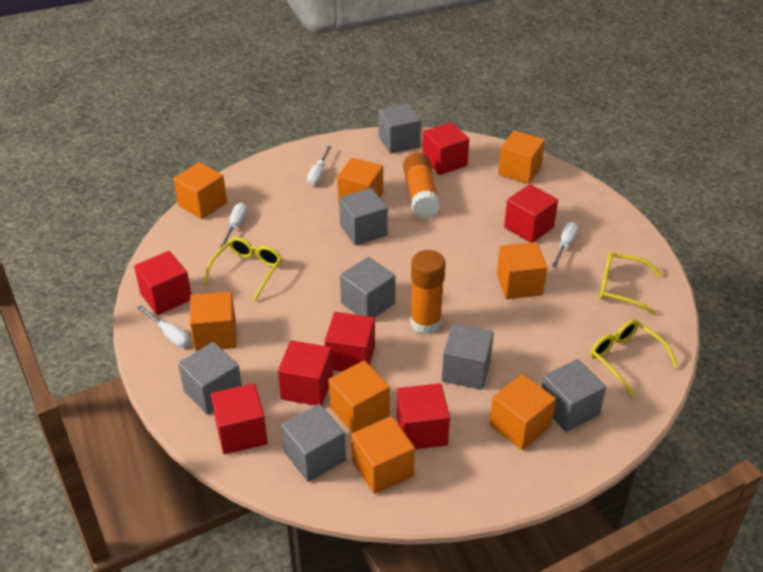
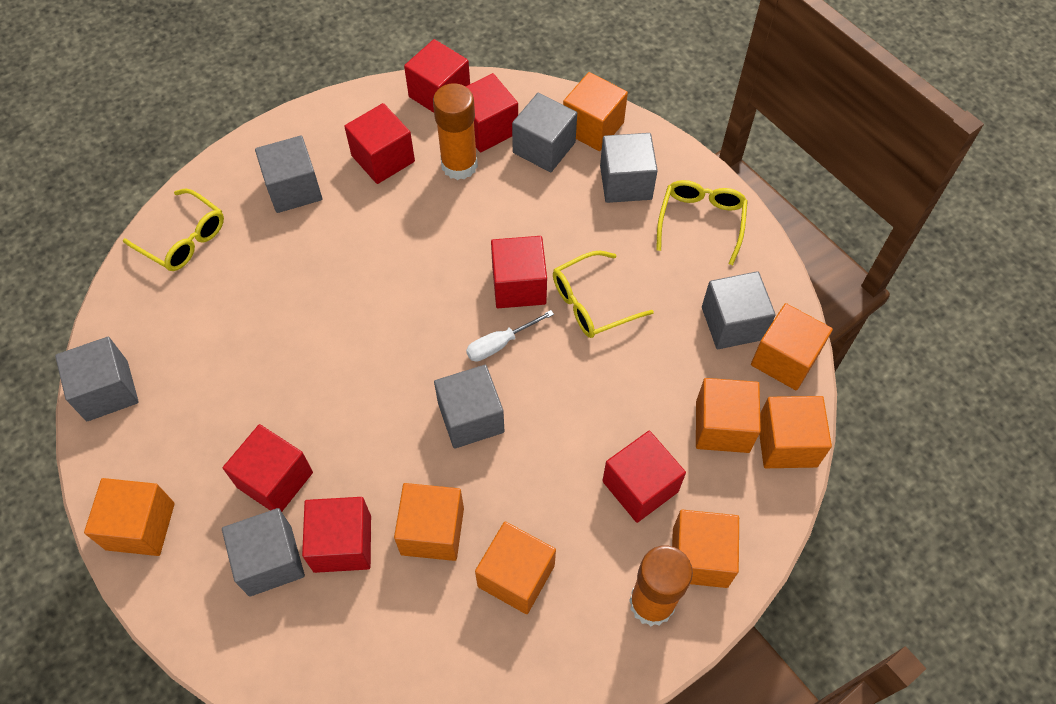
white screwdriver: 4 -> 1

